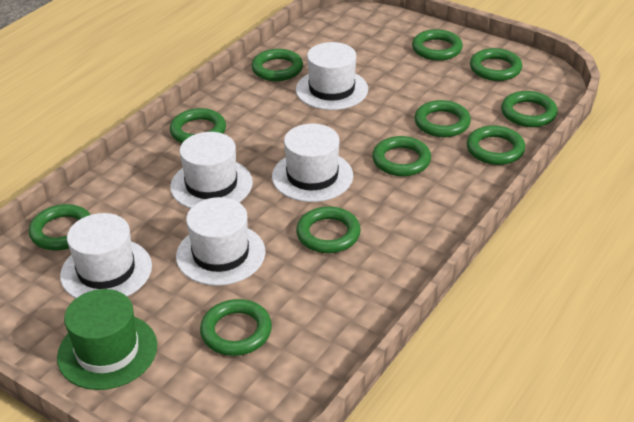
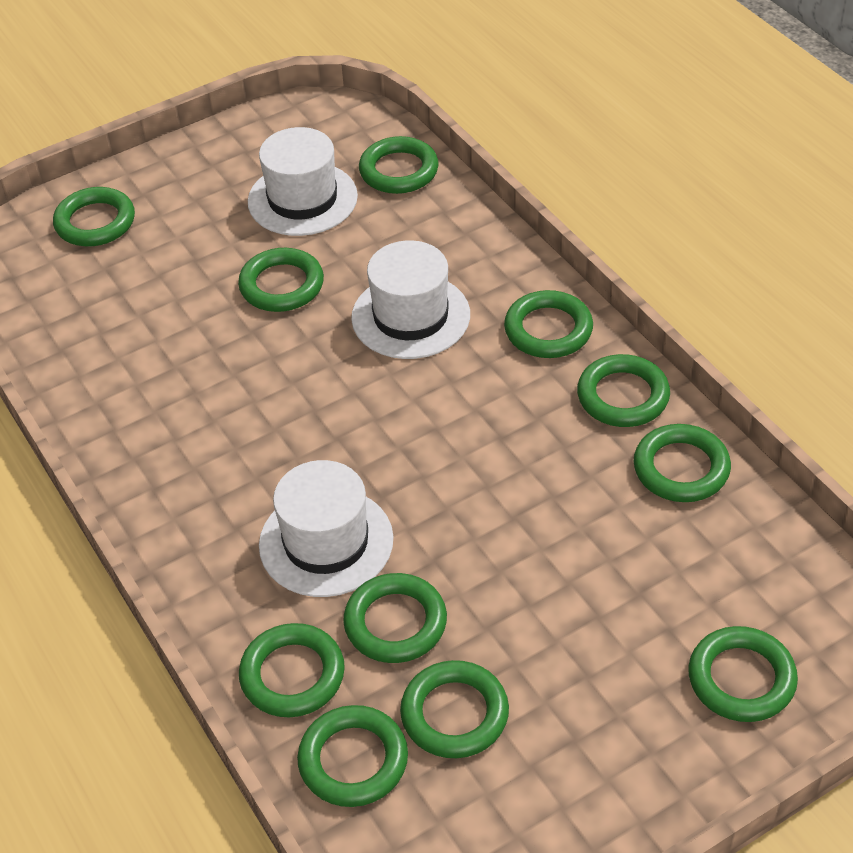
green hat: 1 -> 0
white hat: 5 -> 3

